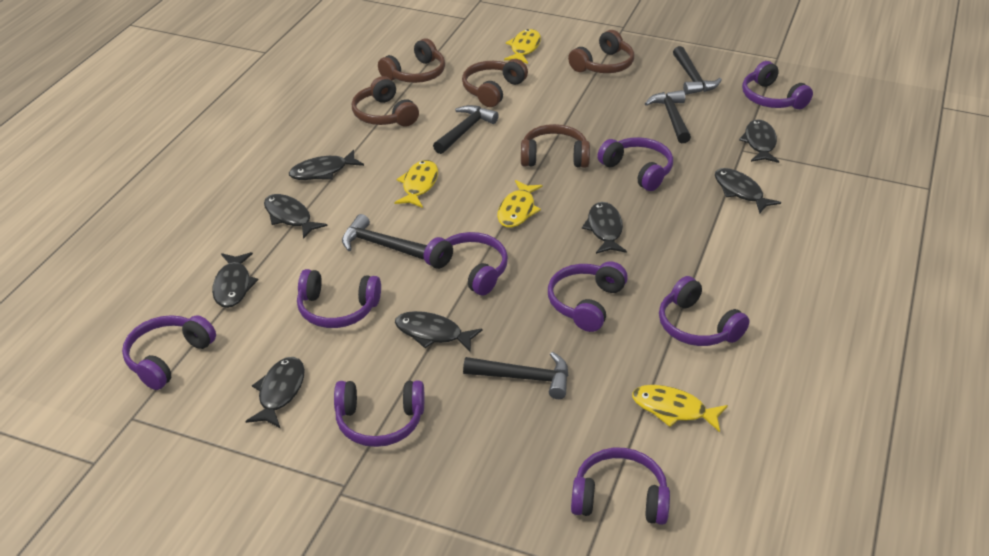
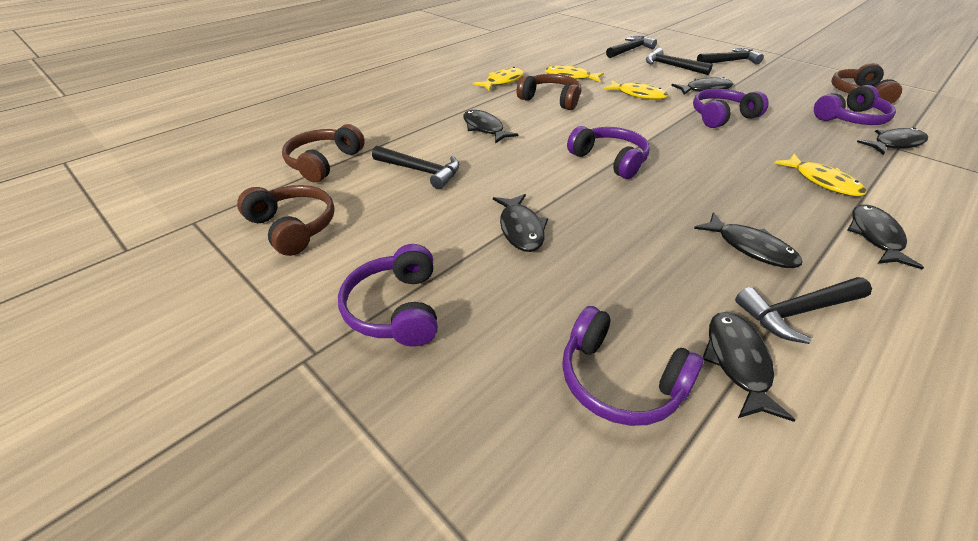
black fish: 8 -> 7
brown headphones: 5 -> 4
purple headphones: 9 -> 5

